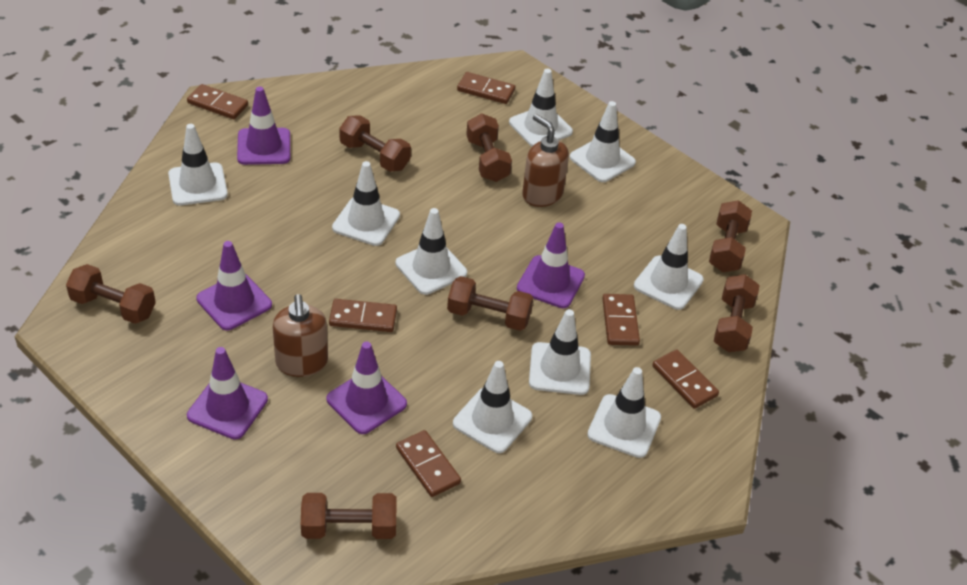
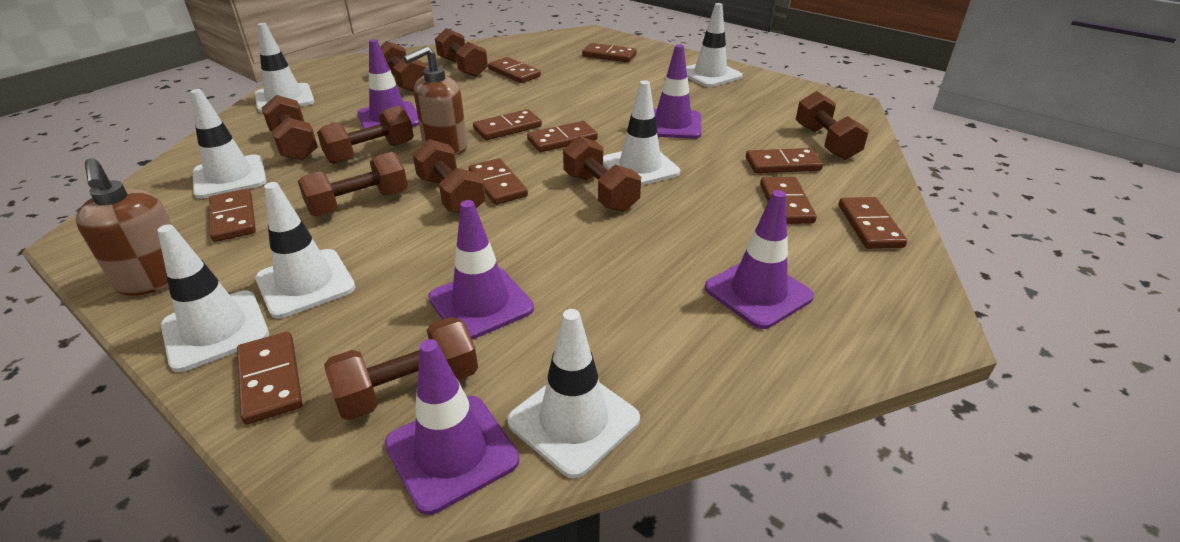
brown domino: 6 -> 10
brown dumbbell: 7 -> 9
white traffic cone: 9 -> 7

